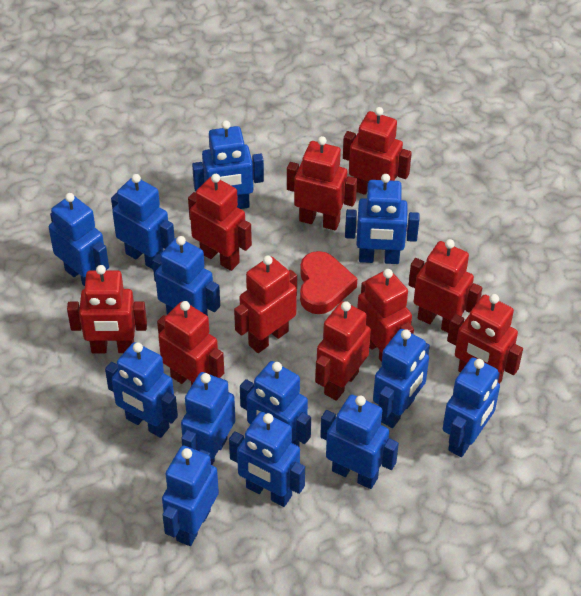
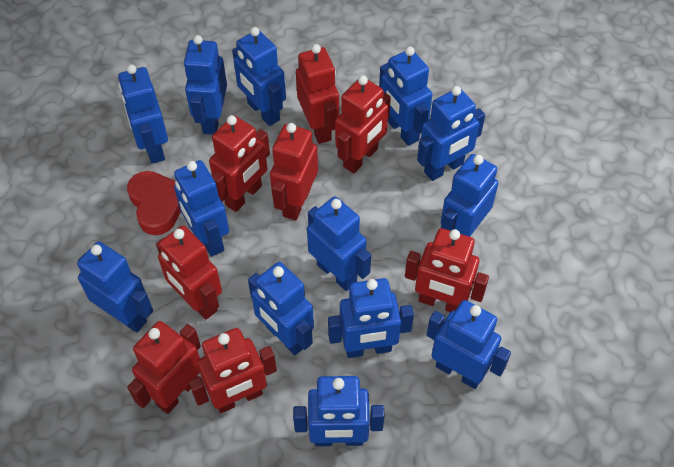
red robot: 10 -> 8

